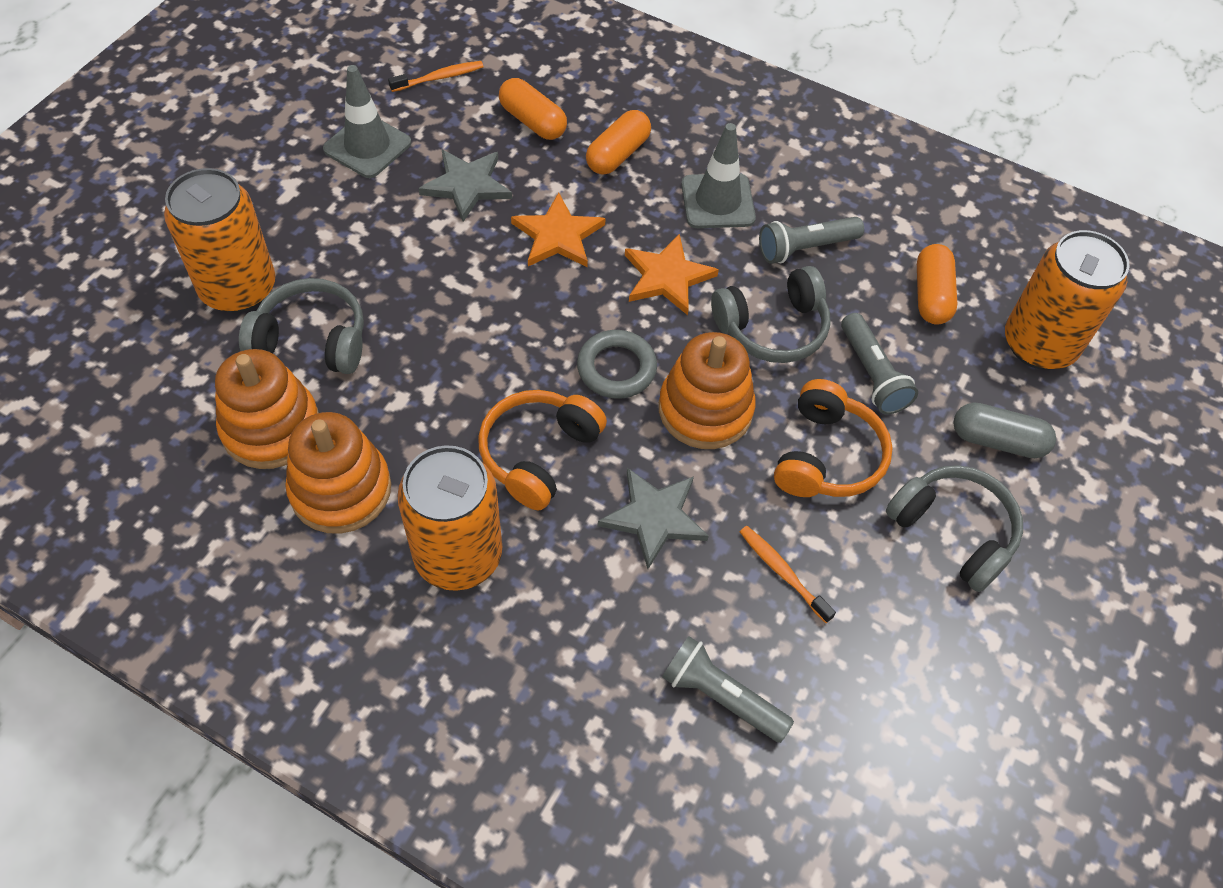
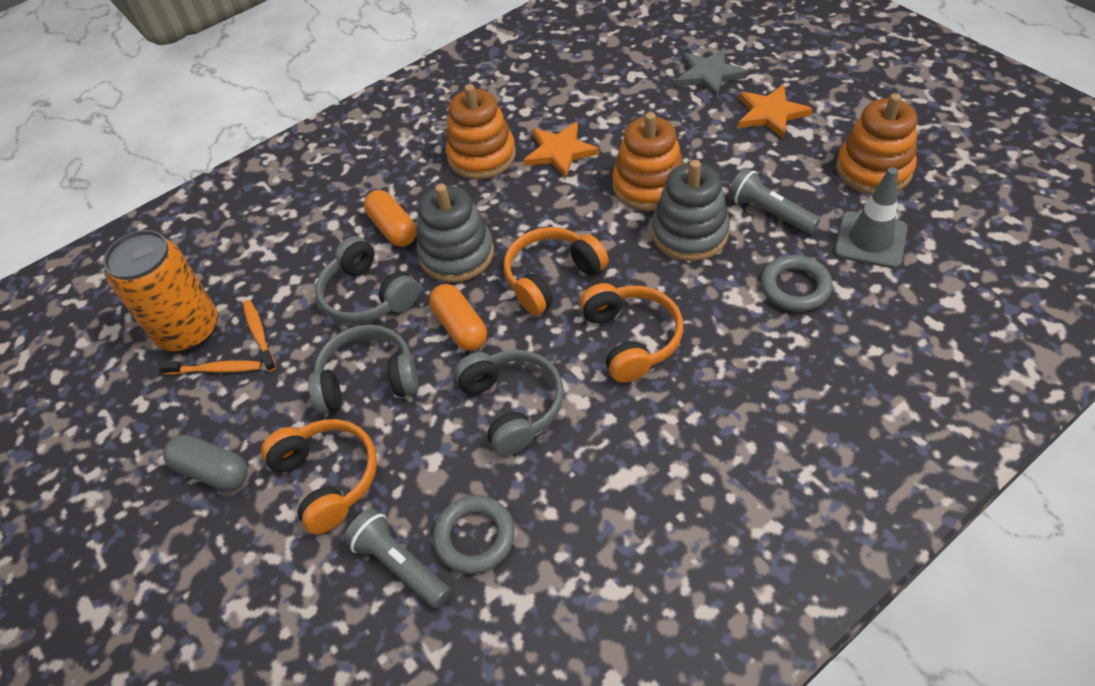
grey flashlight: 3 -> 2
grey ring: 1 -> 2
grey stacking toy: 0 -> 2
grey star: 2 -> 1
grey traffic cone: 2 -> 1
orange can: 3 -> 1
orange capsule: 3 -> 2
orange headphones: 2 -> 3

